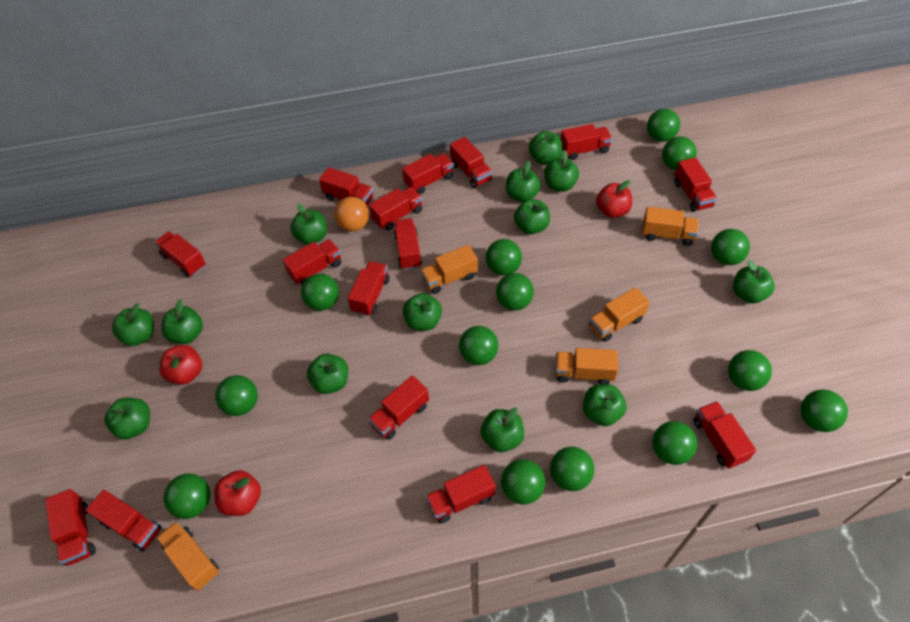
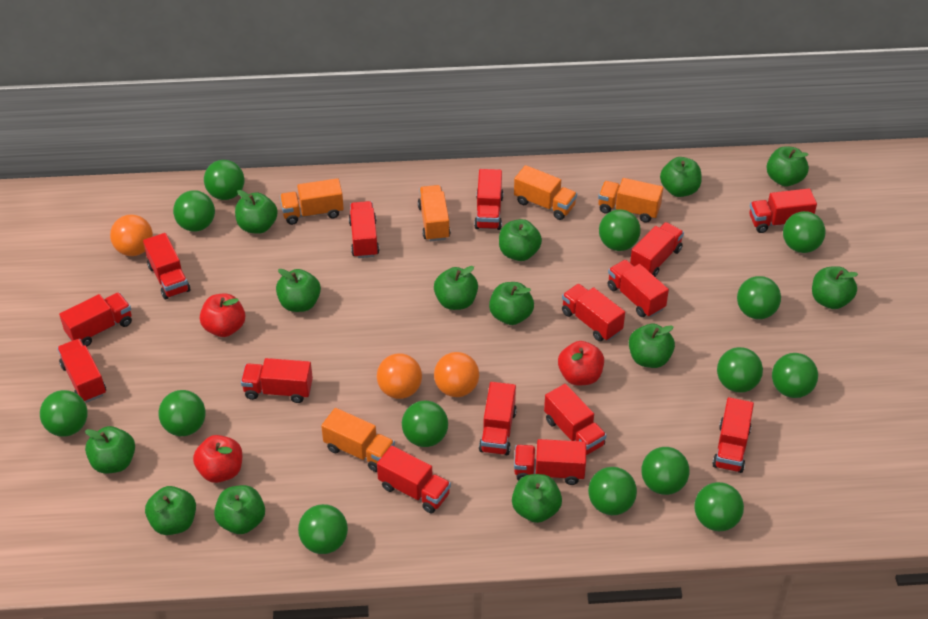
orange ball: 1 -> 3

